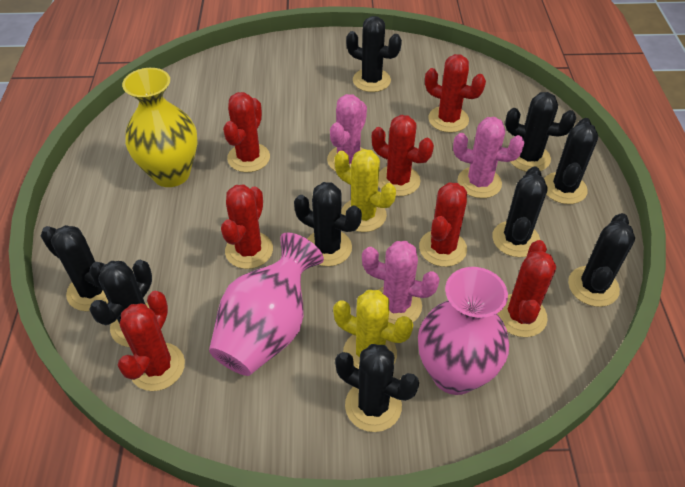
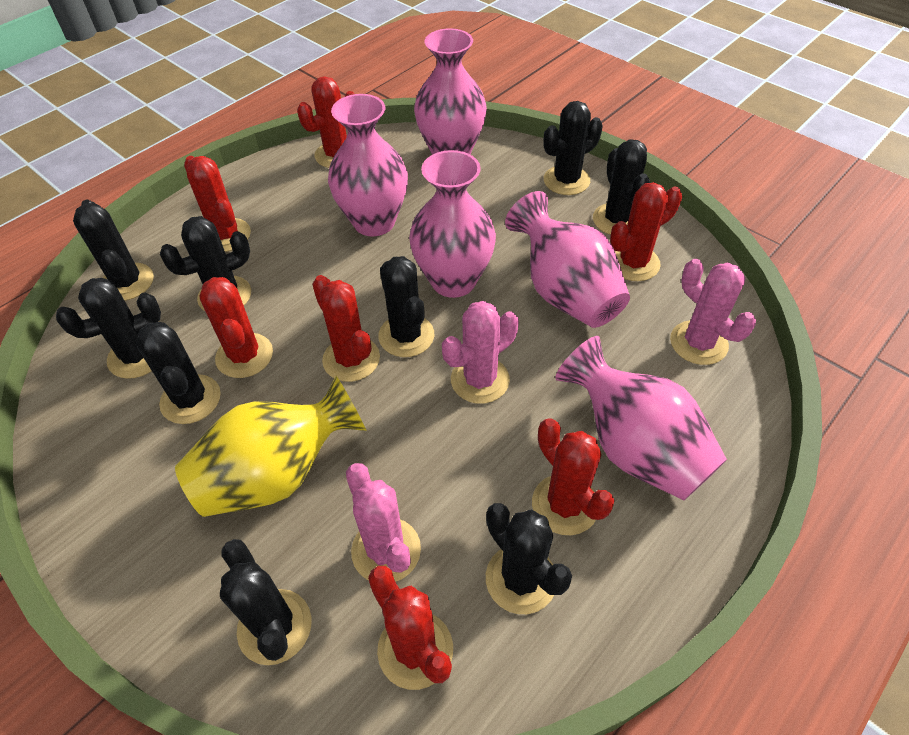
pink vase: 2 -> 5
yellow cactus: 2 -> 0

